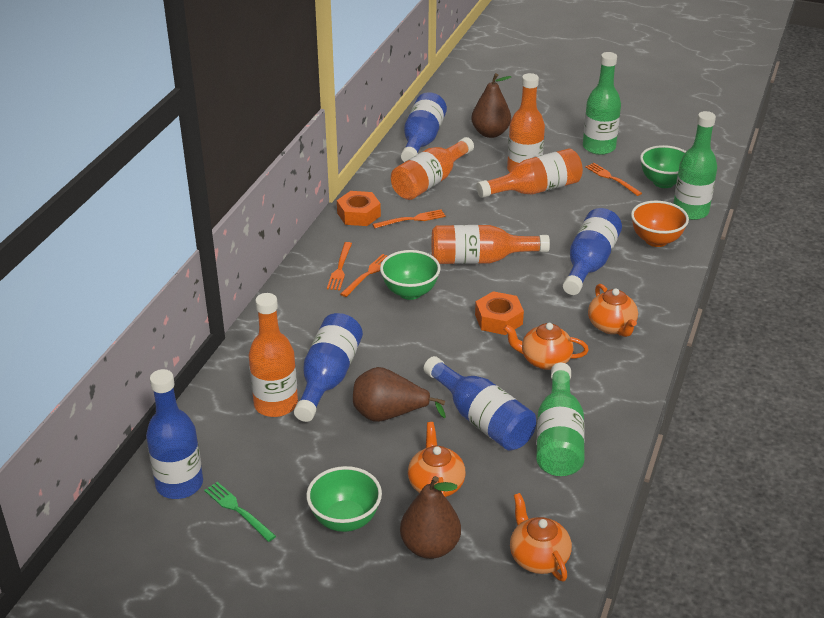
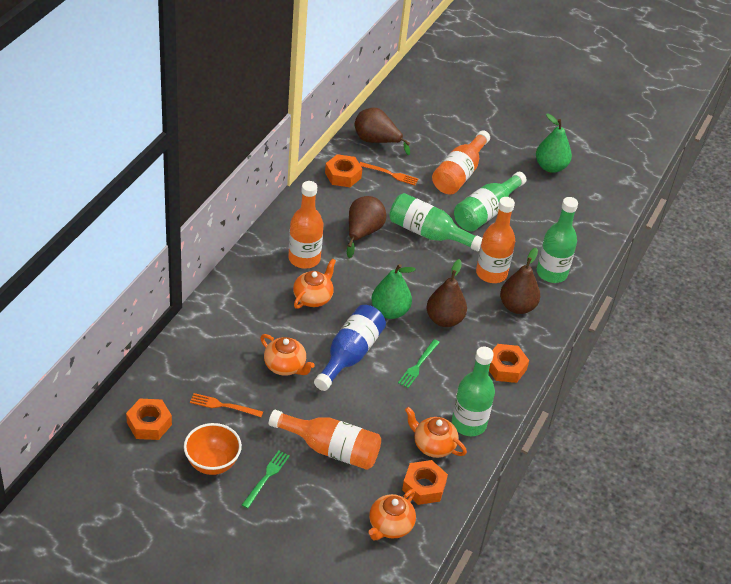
blue bottle: 5 -> 1
brown pear: 3 -> 4
green bottle: 3 -> 4
green bowl: 3 -> 0
green fork: 1 -> 2
green pear: 0 -> 2
orange bottle: 5 -> 4
orange fork: 4 -> 2
orange nut: 2 -> 4

